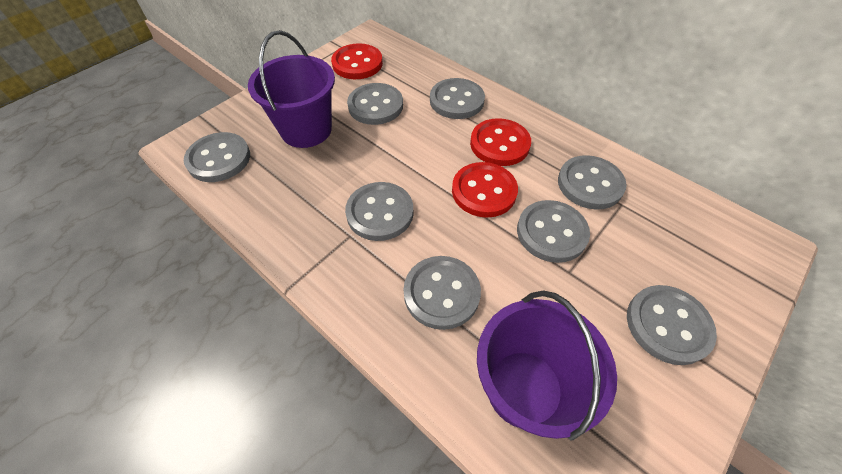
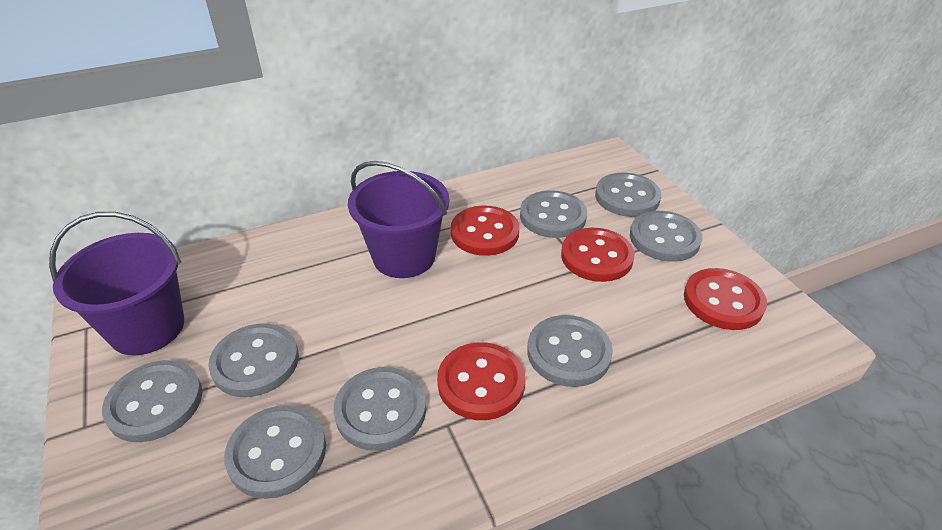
red button: 3 -> 4

